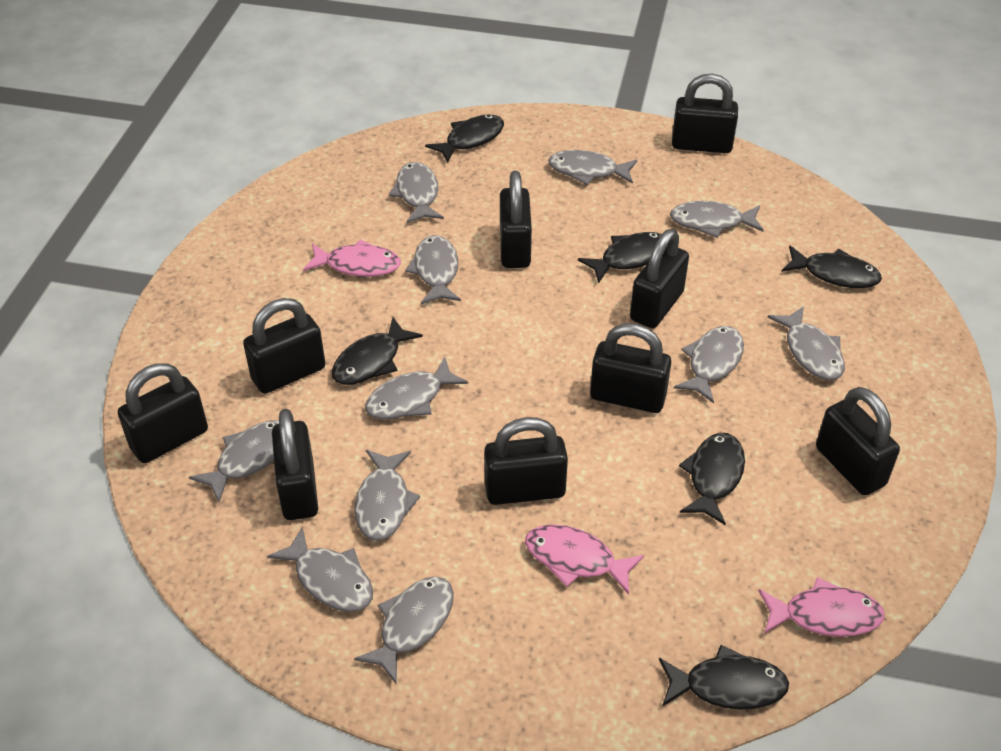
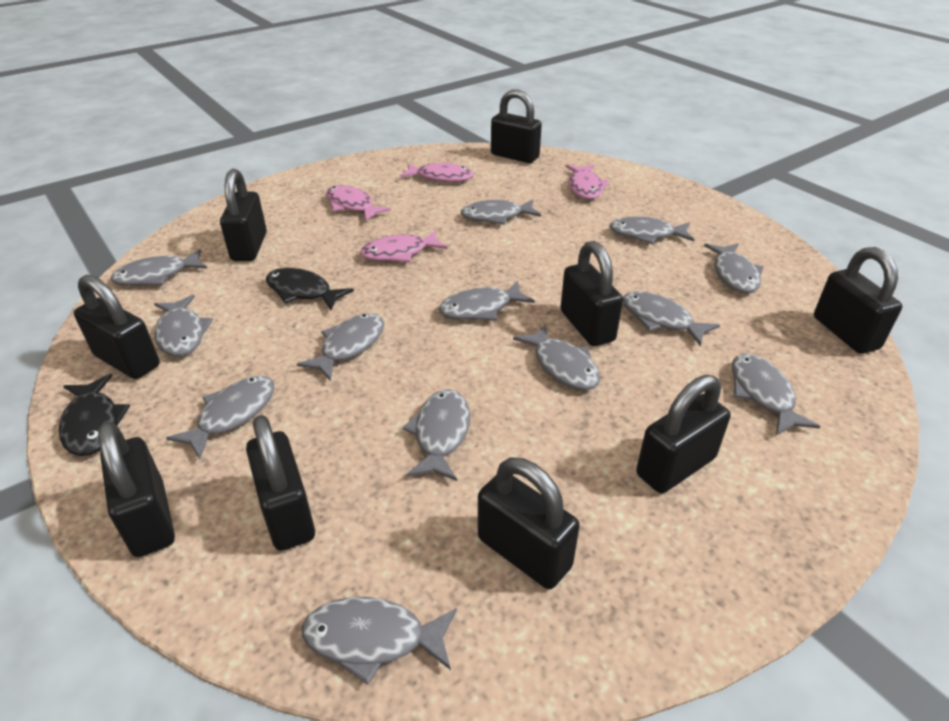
black fish: 6 -> 2
grey fish: 11 -> 13
pink fish: 3 -> 4

